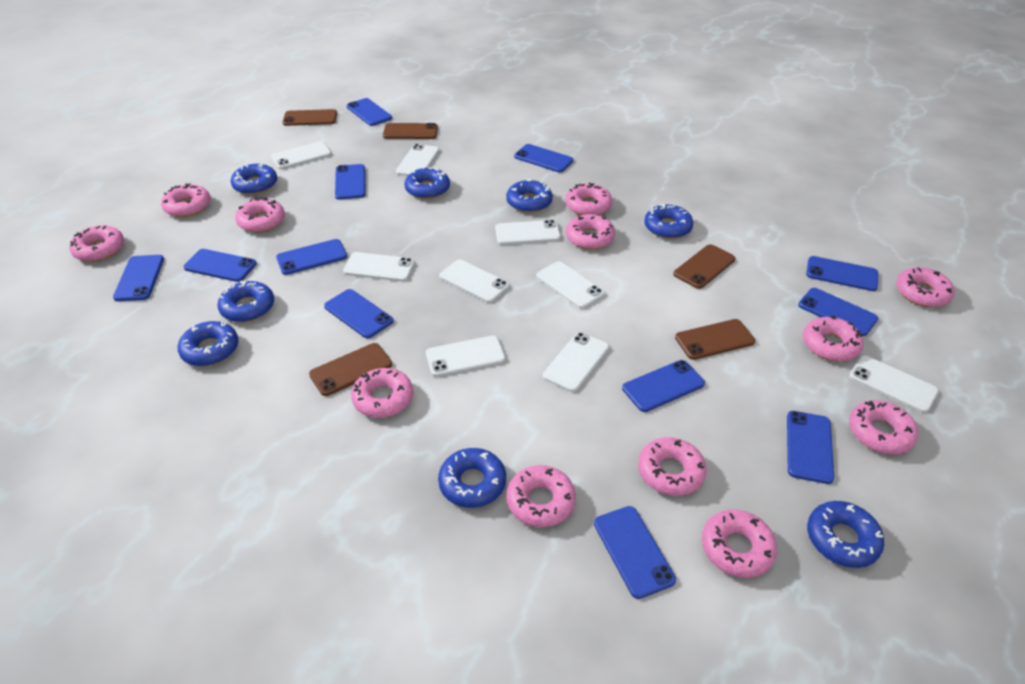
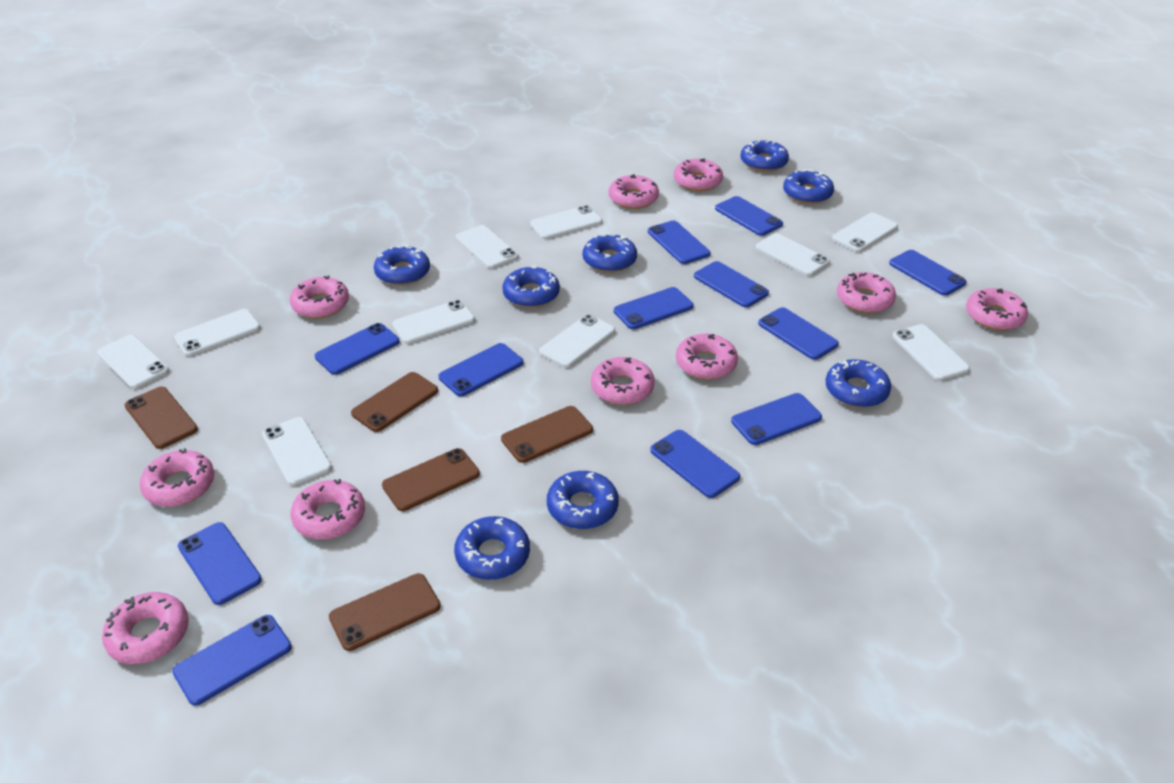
pink donut: 12 -> 10
white phone: 9 -> 10

